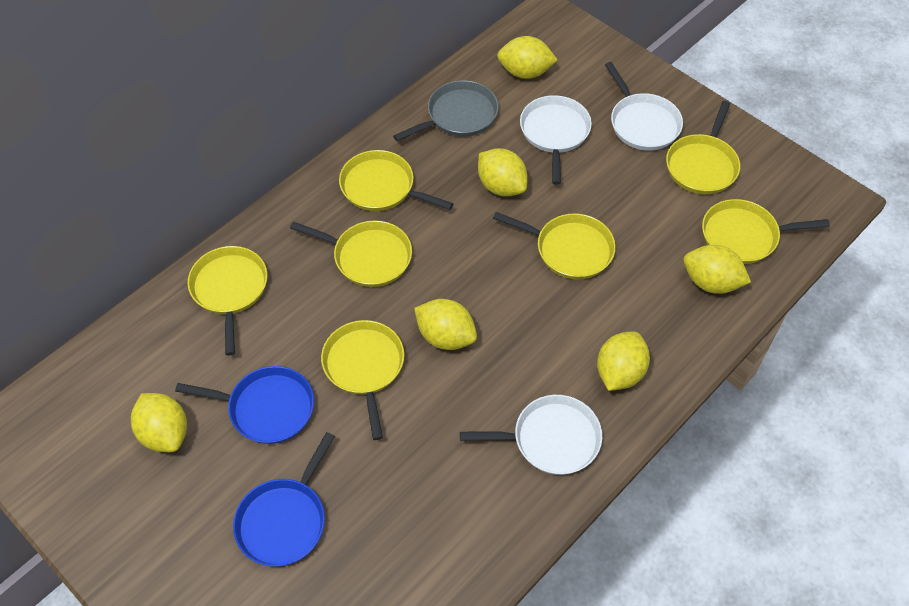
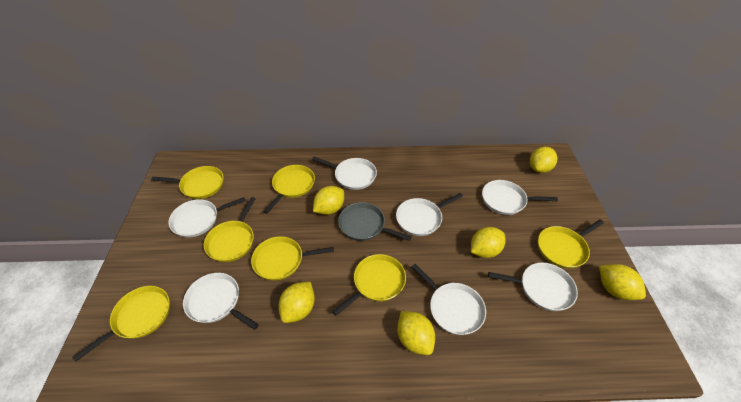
blue pan: 2 -> 0
white pan: 3 -> 7

